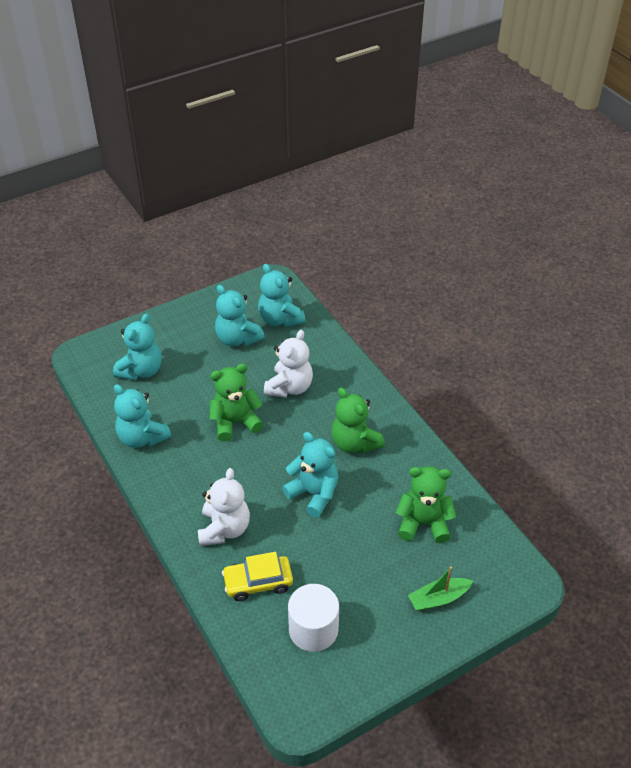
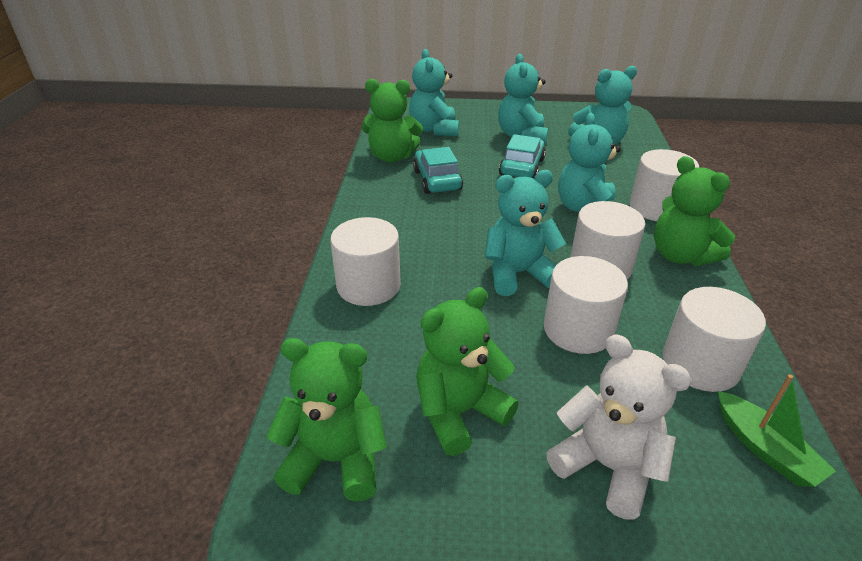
green teddy bear: 3 -> 4
turquoise car: 0 -> 2
white cylinder: 1 -> 5
white teddy bear: 2 -> 1
yellow car: 1 -> 0

